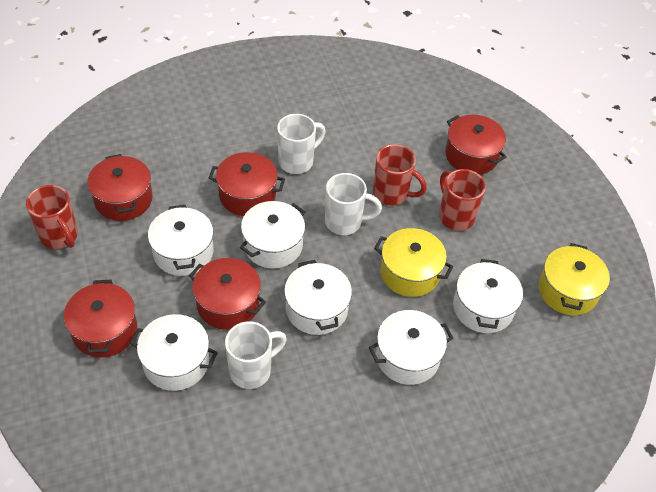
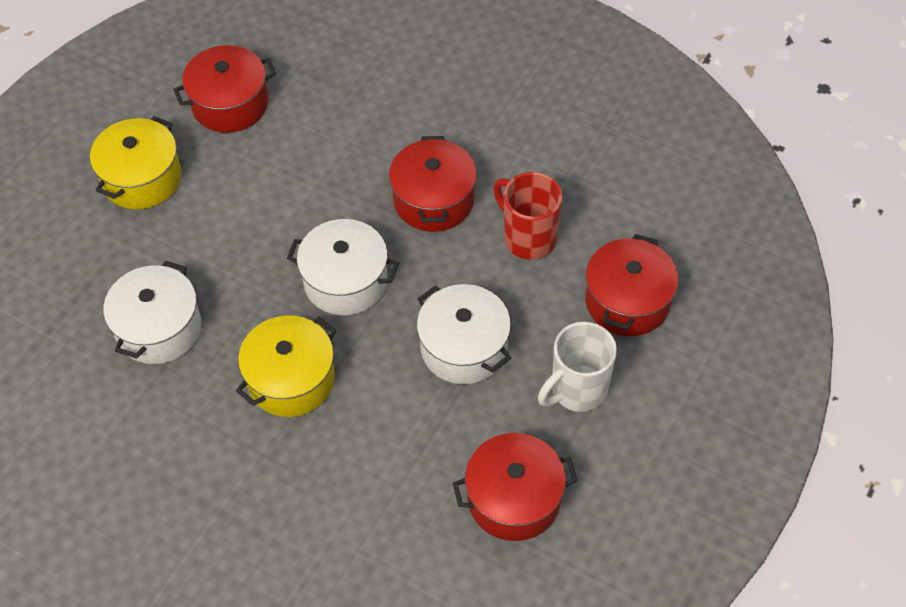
red mug: 3 -> 1
red pot: 5 -> 4
white mug: 3 -> 1
white pot: 6 -> 3

